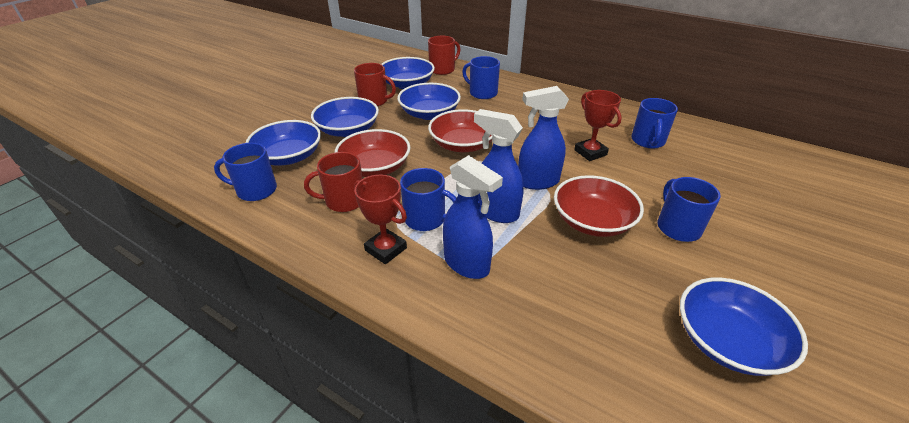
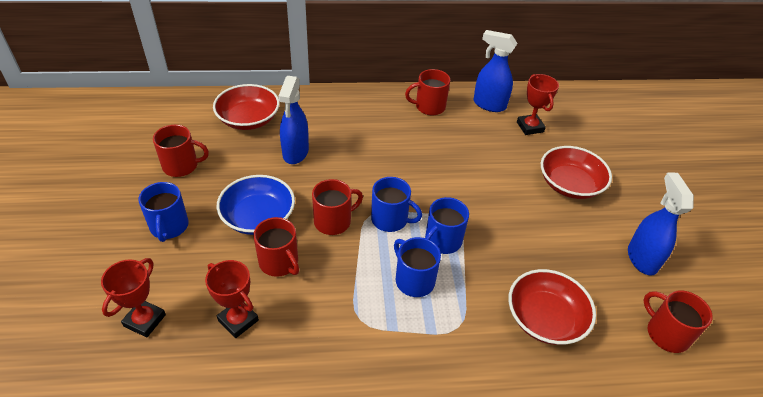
blue bowl: 5 -> 1
blue mug: 5 -> 4
red mug: 3 -> 5
red trophy: 2 -> 3

